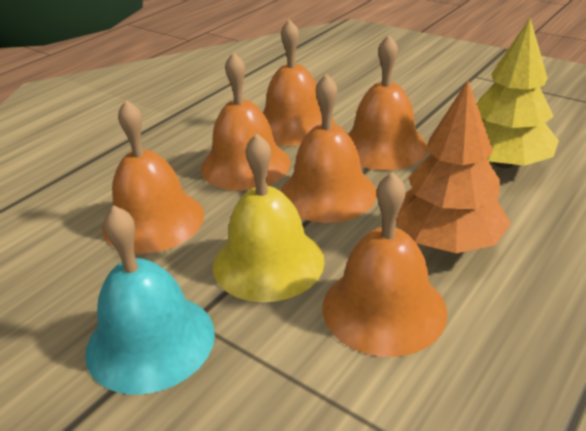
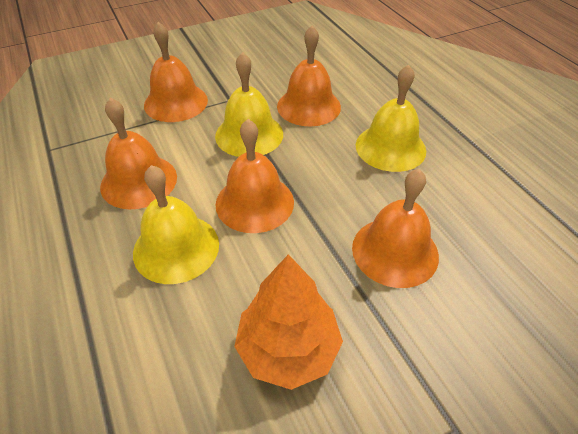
orange bell: 6 -> 5
turquoise bell: 1 -> 0
yellow bell: 1 -> 3
yellow tree: 1 -> 0

